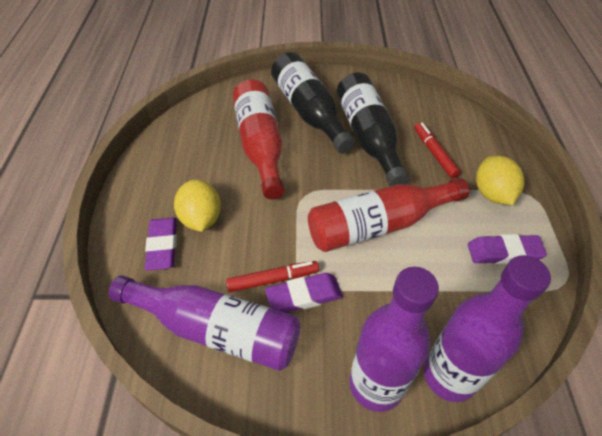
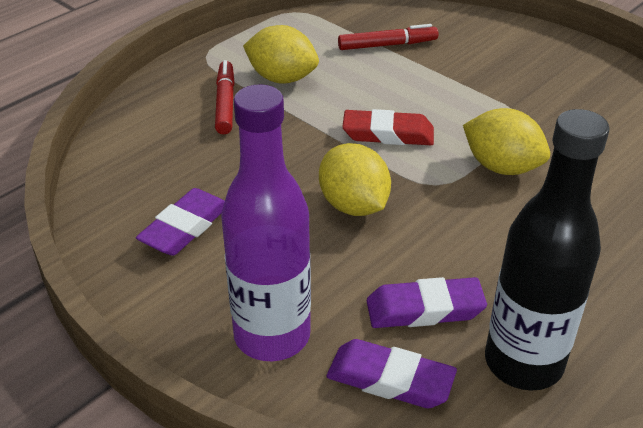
black bottle: 2 -> 1
purple bottle: 3 -> 1
red bottle: 2 -> 0
red eraser: 0 -> 1
yellow lemon: 2 -> 3

